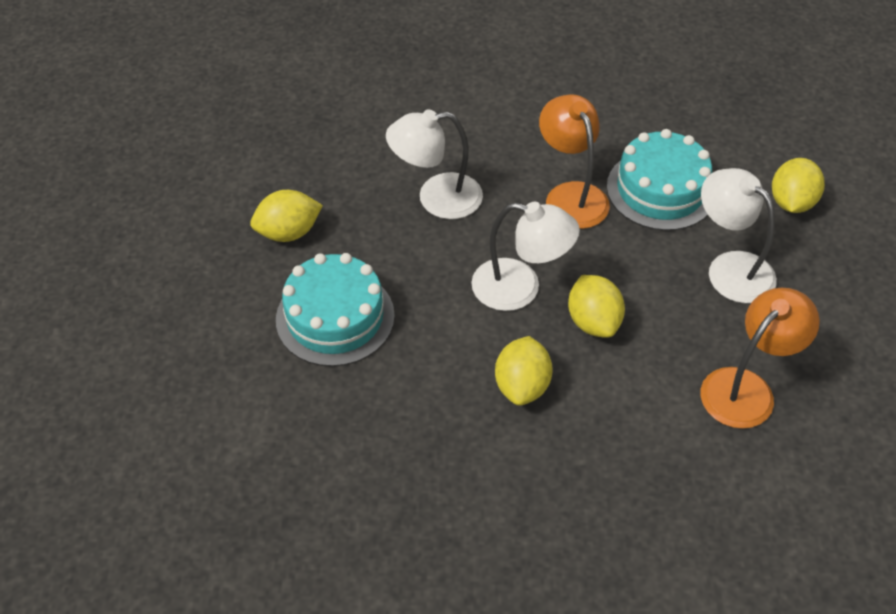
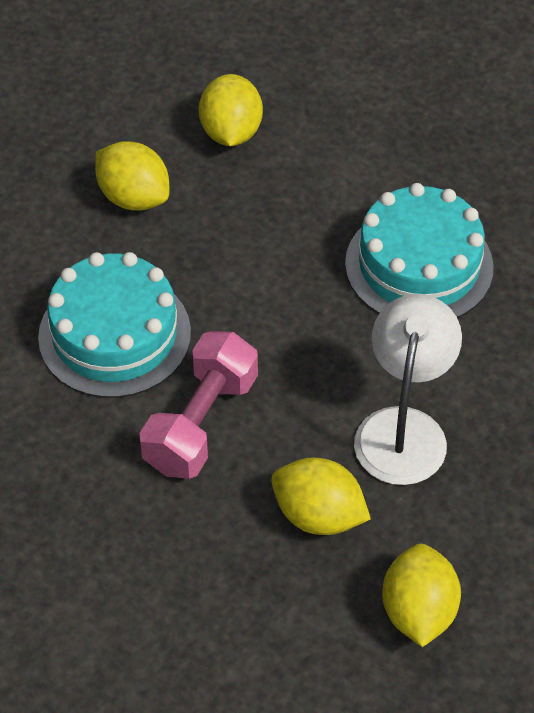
orange lamp: 2 -> 0
pink dumbbell: 0 -> 1
white lamp: 3 -> 1

